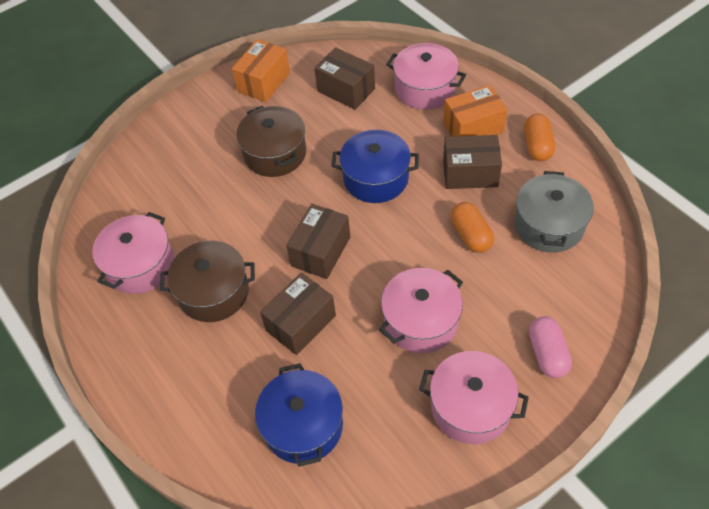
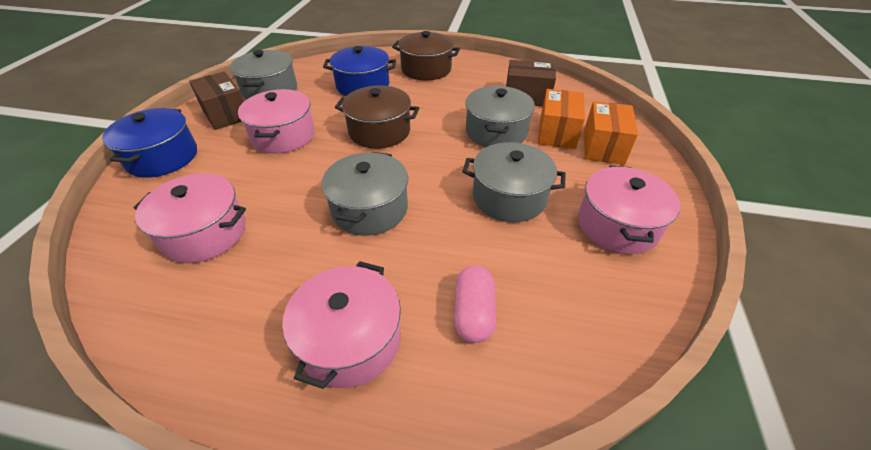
brown box: 4 -> 2
grey pot: 1 -> 4
orange capsule: 2 -> 0

